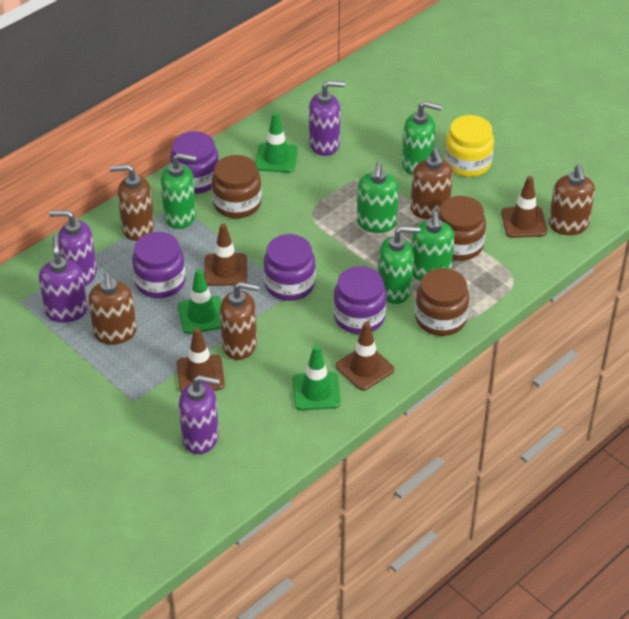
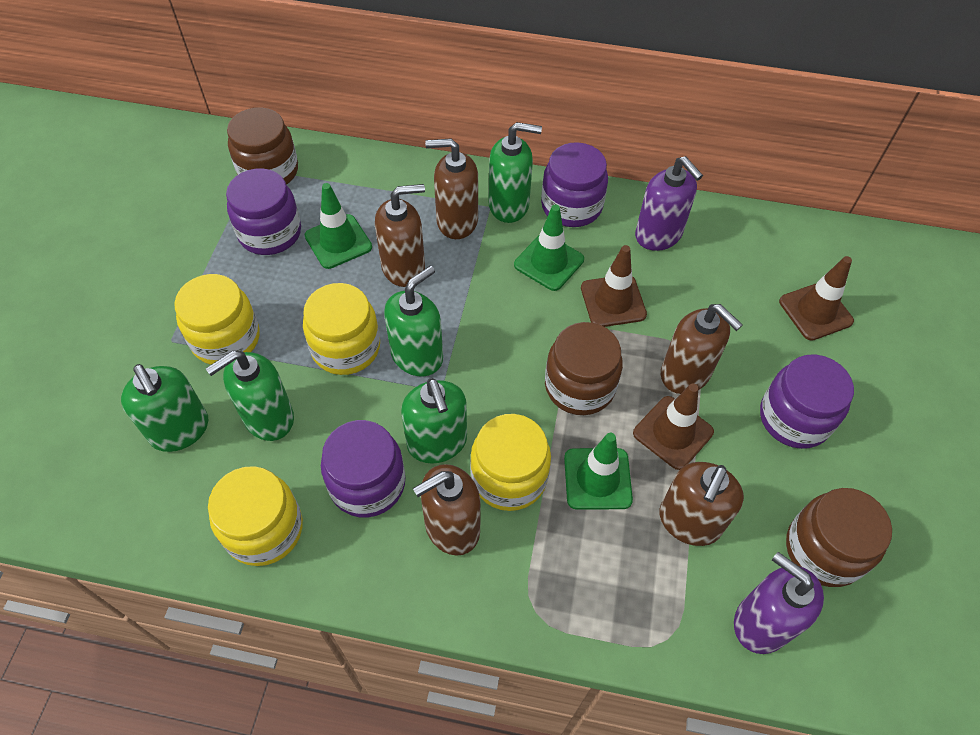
brown traffic cone: 4 -> 3
purple soap dispenser: 4 -> 2
yellow jar: 1 -> 4

